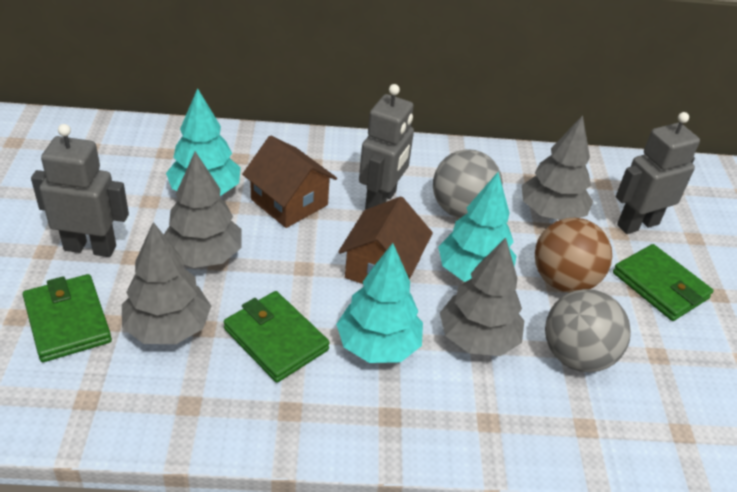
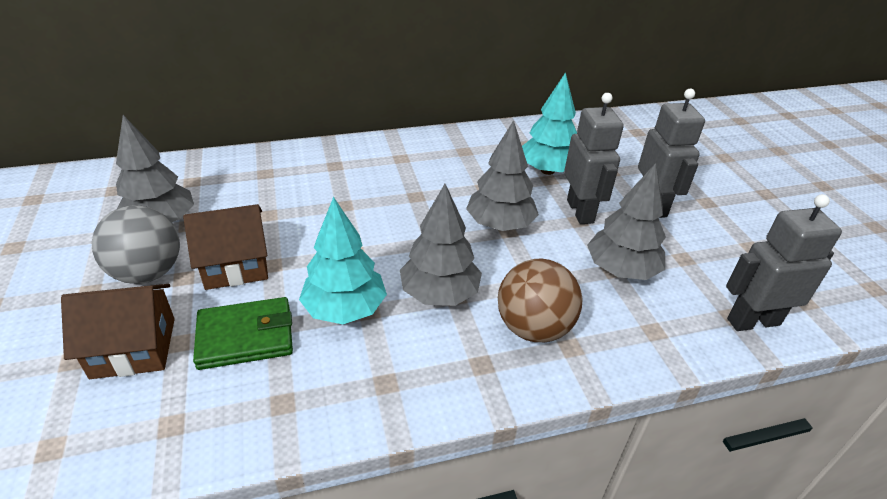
green wallet: 3 -> 1
grey ball: 2 -> 1
turquoise tree: 3 -> 2

